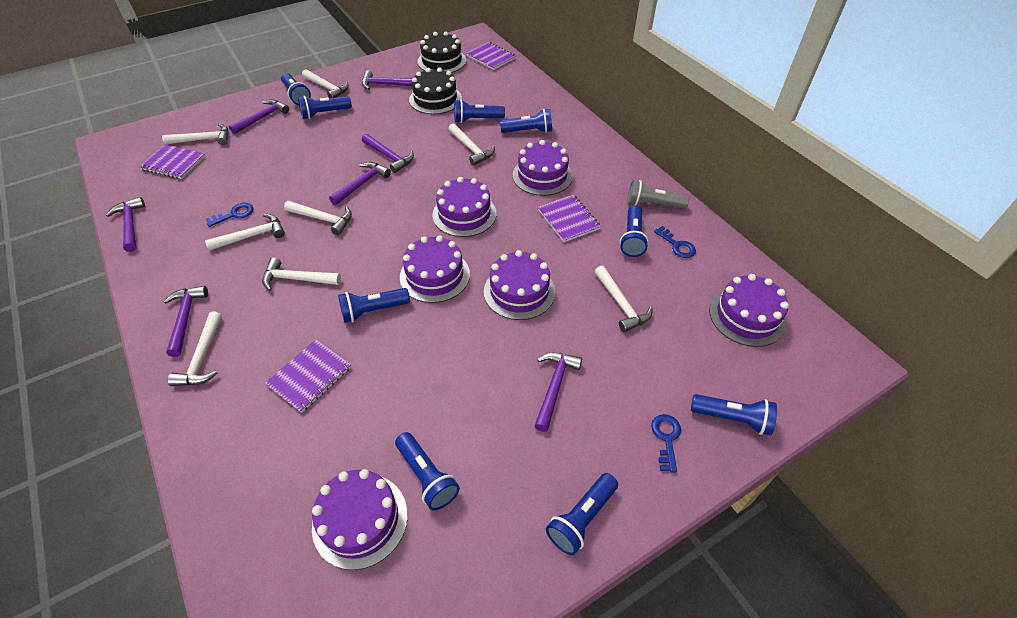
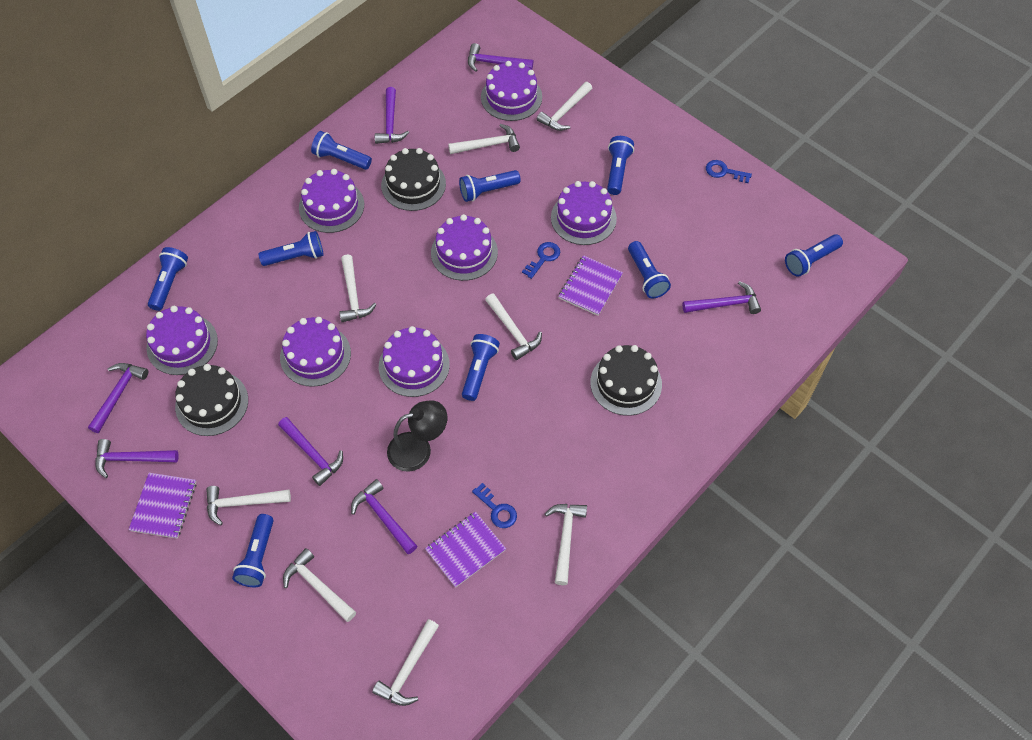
black cake: 2 -> 3
black lamp: 0 -> 1
grey flashlight: 1 -> 0
purple cake: 6 -> 7
purple notebook: 4 -> 3

